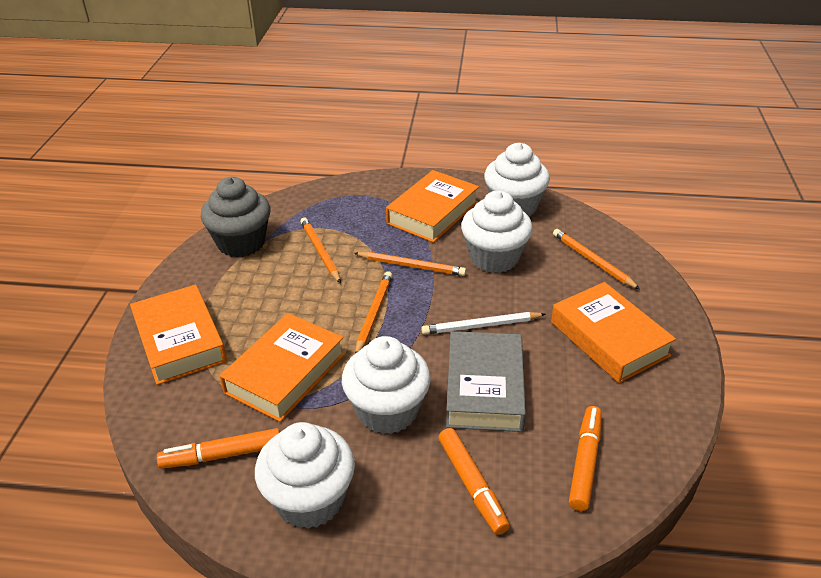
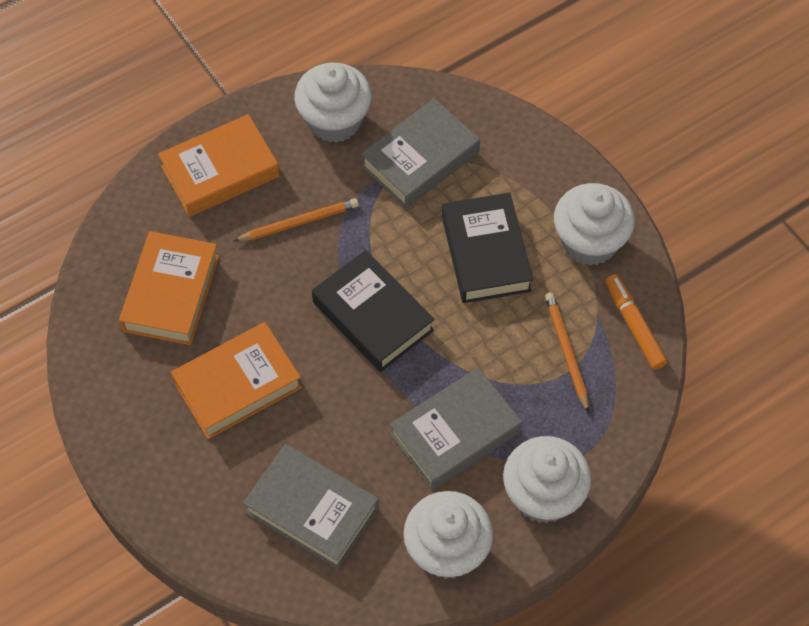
black book: 0 -> 2
grey book: 1 -> 3
grey cupcake: 1 -> 0
orange book: 4 -> 3
orange marker: 3 -> 1
orange pencil: 4 -> 2
white pencil: 1 -> 0

